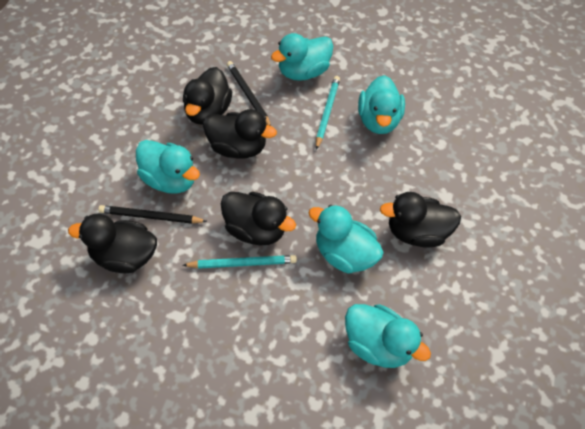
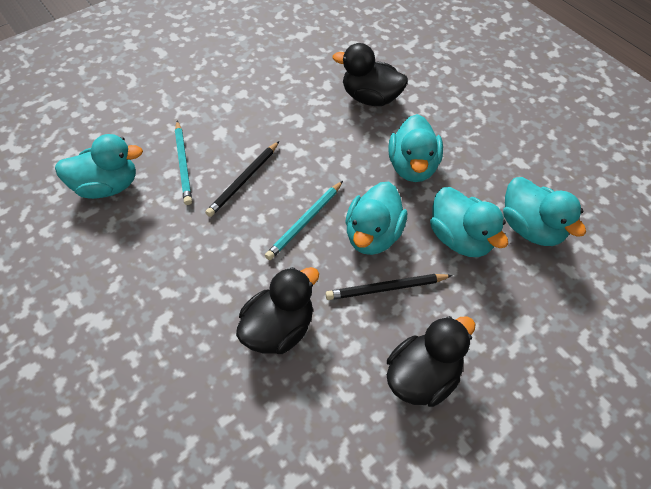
black duck: 5 -> 3

